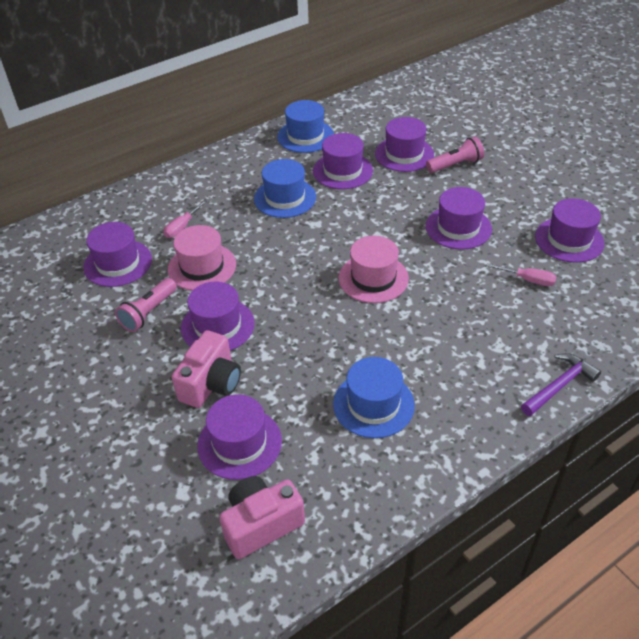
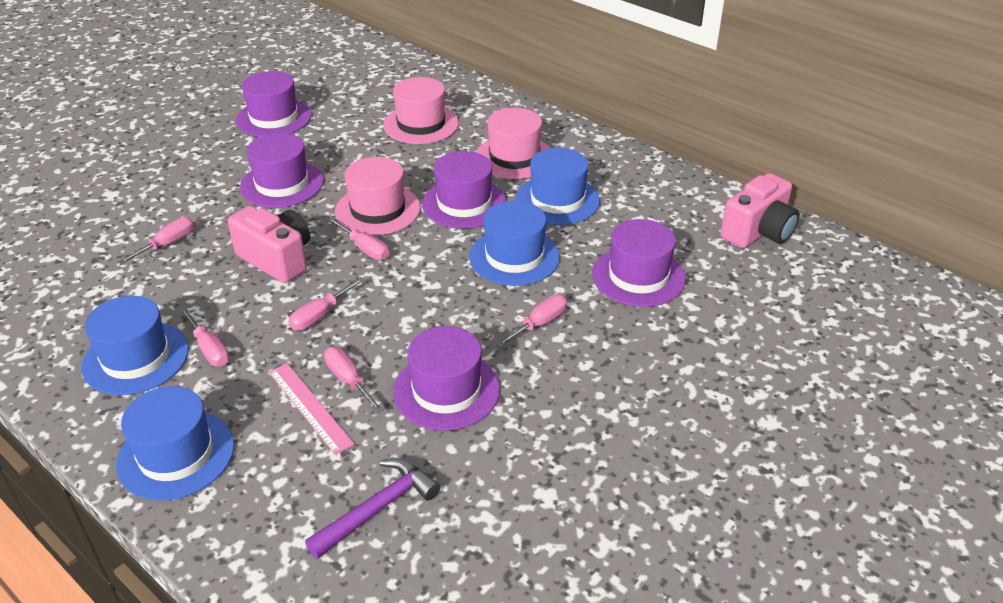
blue hat: 3 -> 4
pink flashlight: 2 -> 0
pink hat: 2 -> 3
pink ruler: 0 -> 1
pink screwdriver: 2 -> 6
purple hat: 7 -> 5

